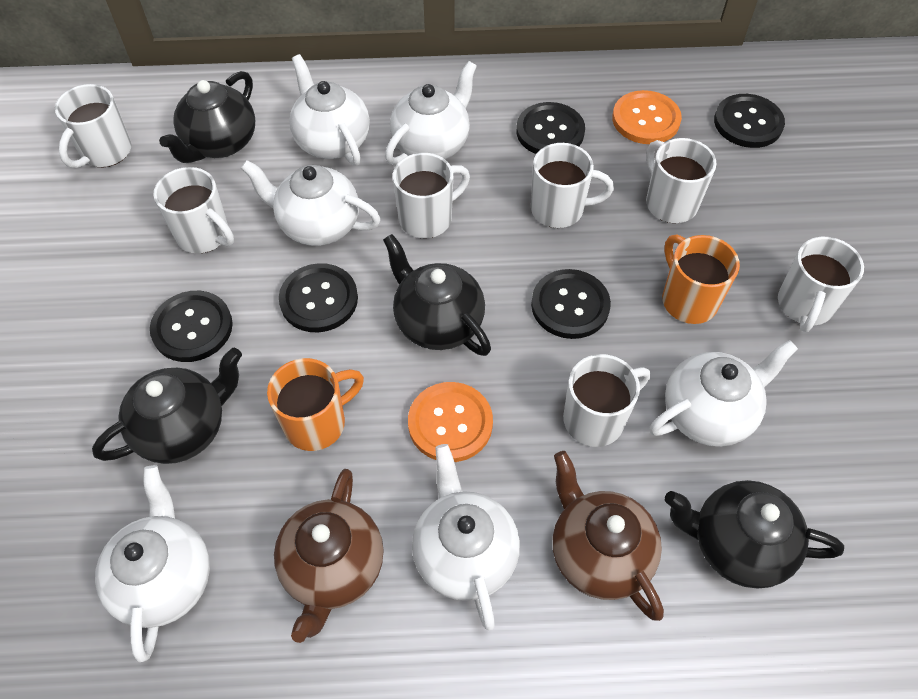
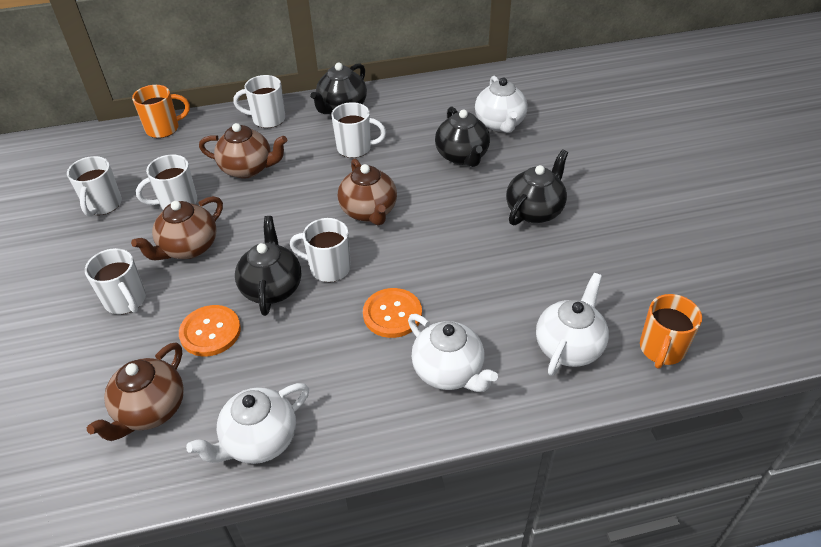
black button: 5 -> 0
brown teapot: 2 -> 4
white mug: 7 -> 6
white teapot: 6 -> 4

